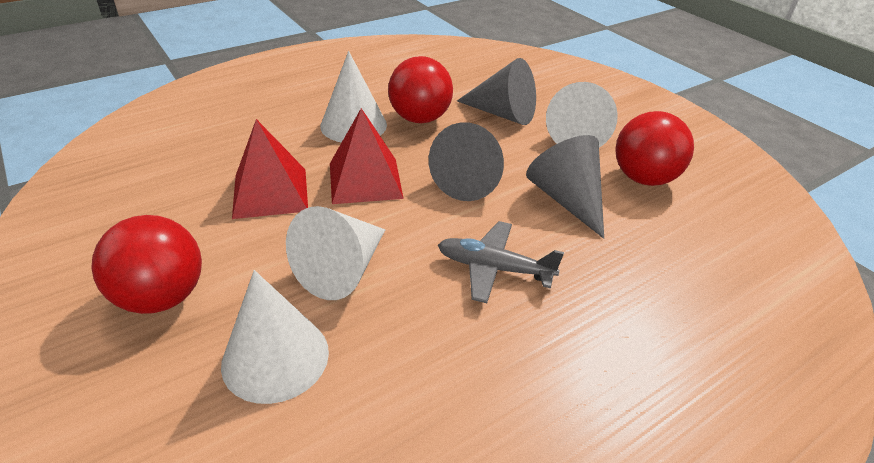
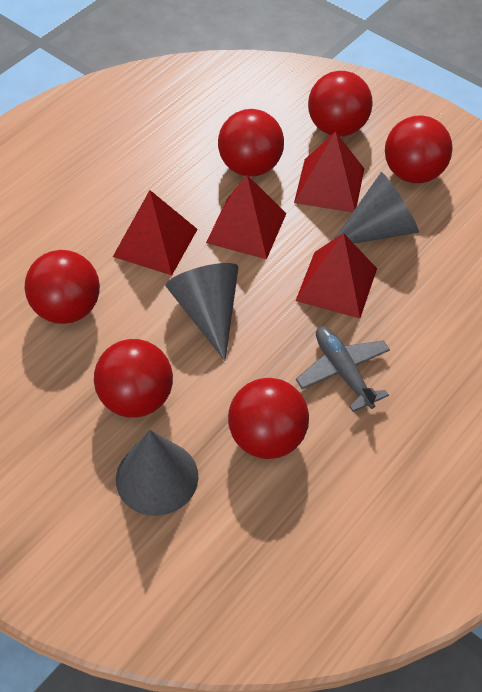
red ball: 3 -> 6
red pyramid: 2 -> 4
white cone: 4 -> 0

